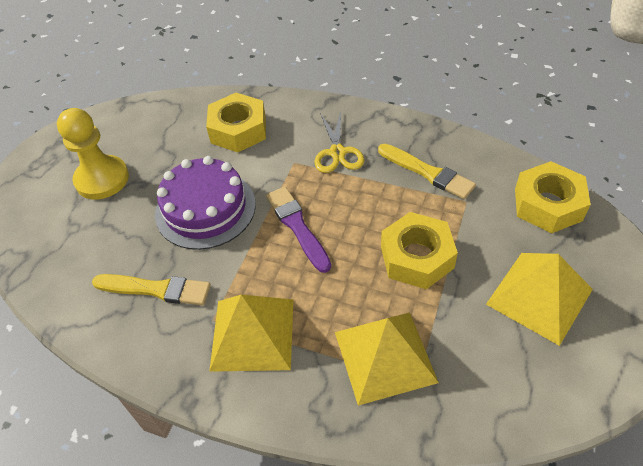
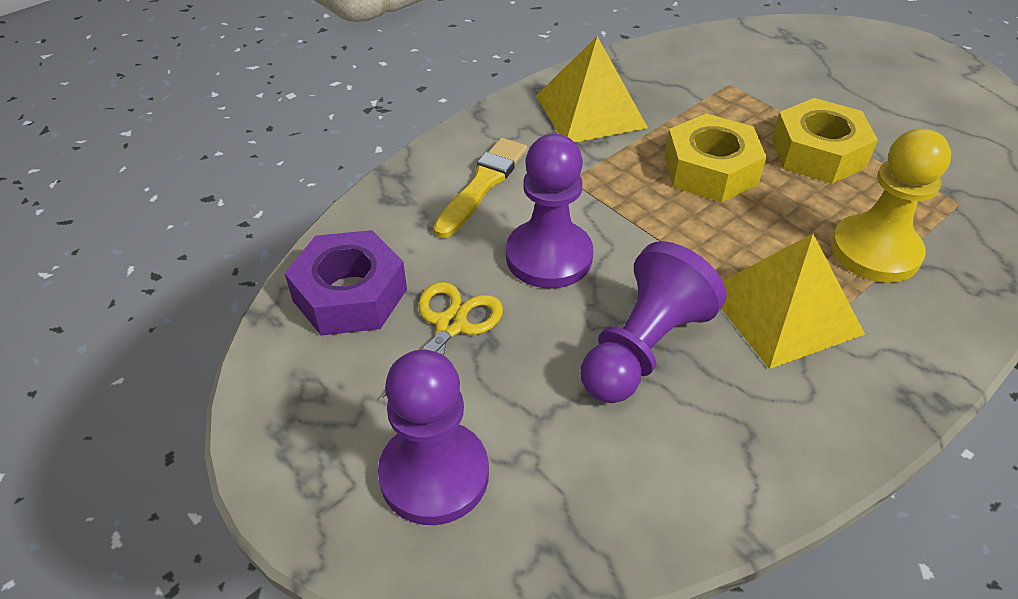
purple brush: 1 -> 0
purple cake: 1 -> 0
purple nut: 0 -> 1
purple pawn: 0 -> 3
yellow brush: 2 -> 1
yellow nut: 3 -> 2
yellow pyramid: 3 -> 2

